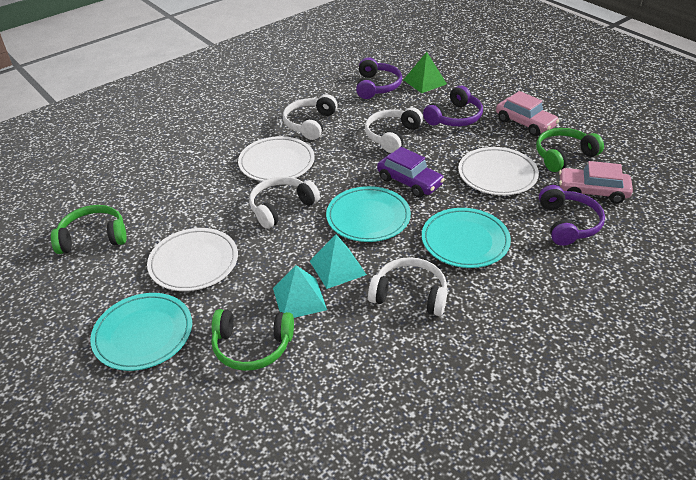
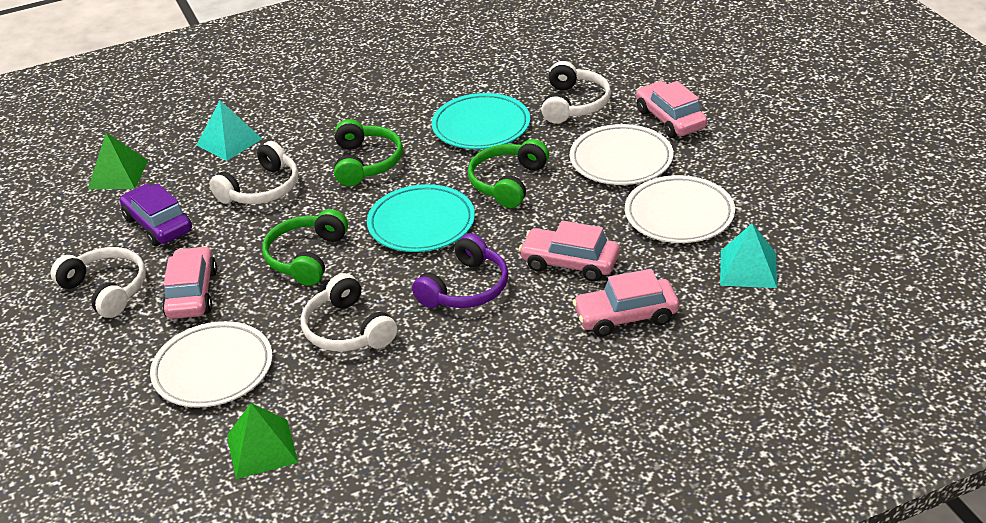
green pyramid: 1 -> 2
pink car: 2 -> 4
purple headphones: 3 -> 1
turquoise plate: 3 -> 2

